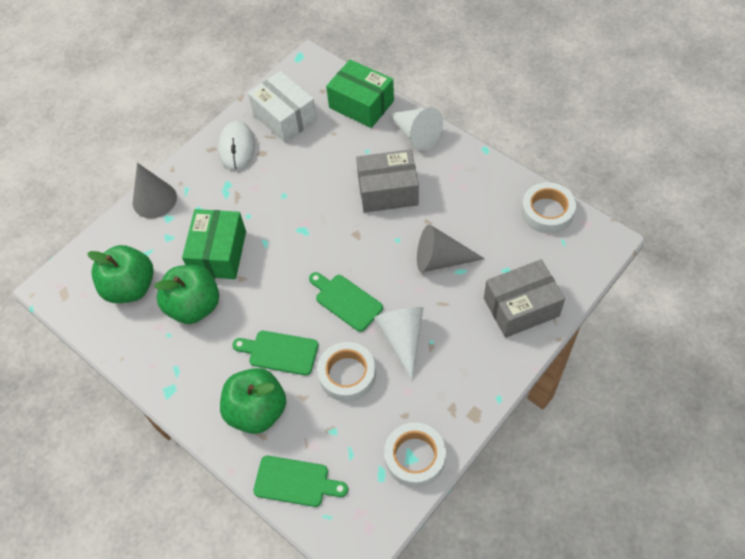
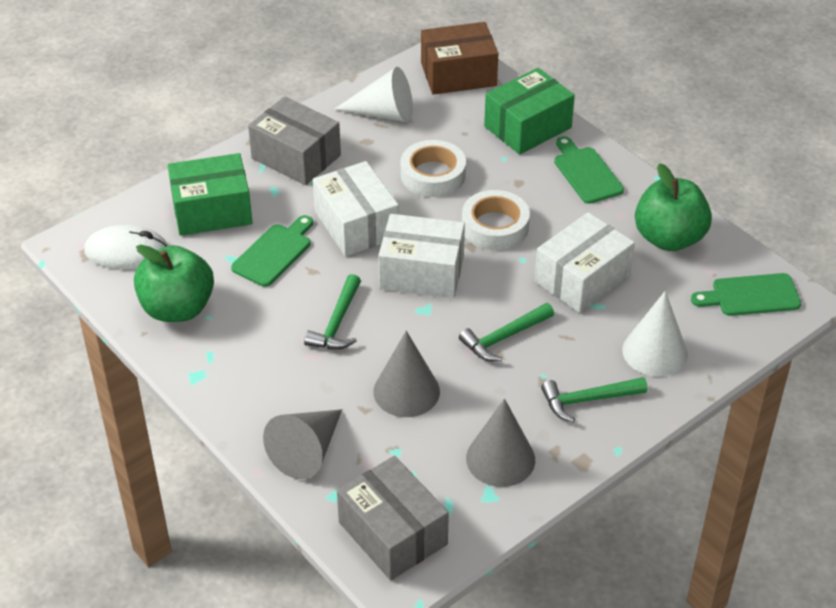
brown box: 0 -> 1
green apple: 3 -> 2
green hammer: 0 -> 3
grey cone: 2 -> 3
white box: 1 -> 3
white tape: 3 -> 2

